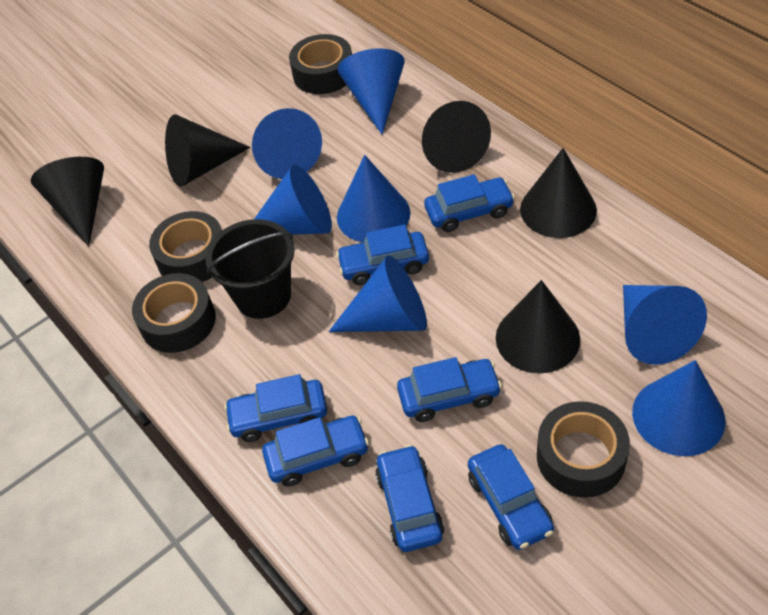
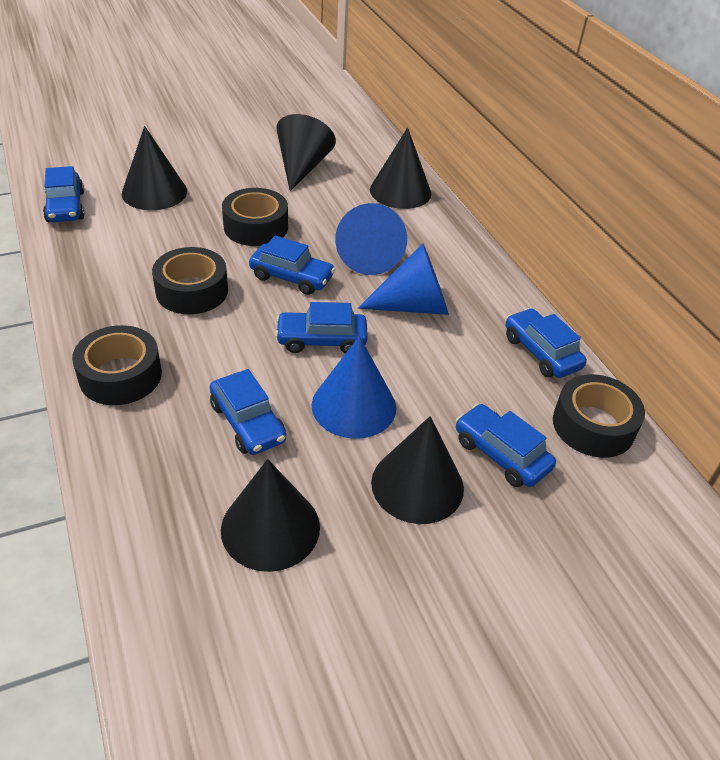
black bucket: 1 -> 0
blue car: 7 -> 6
blue cone: 7 -> 3

